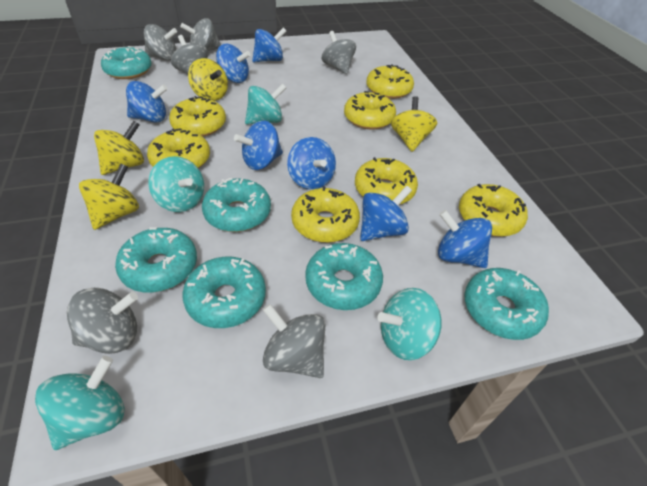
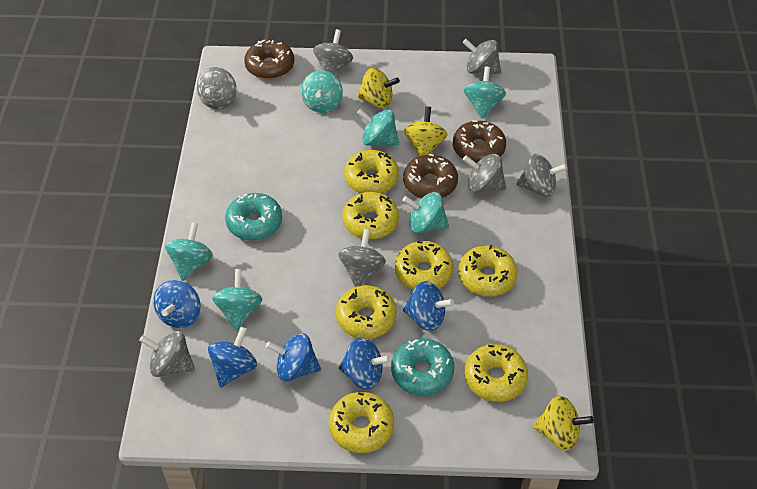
blue spinning top: 7 -> 5
brown donut: 0 -> 3
grey spinning top: 6 -> 7
turquoise donut: 6 -> 2
turquoise spinning top: 4 -> 6
yellow spinning top: 4 -> 3

